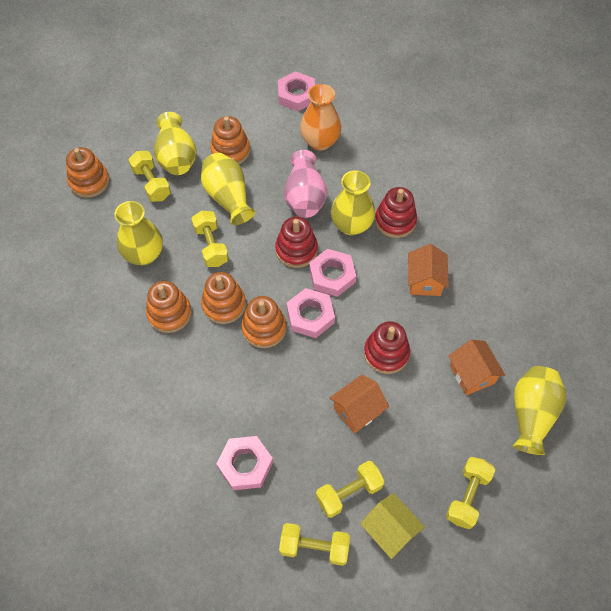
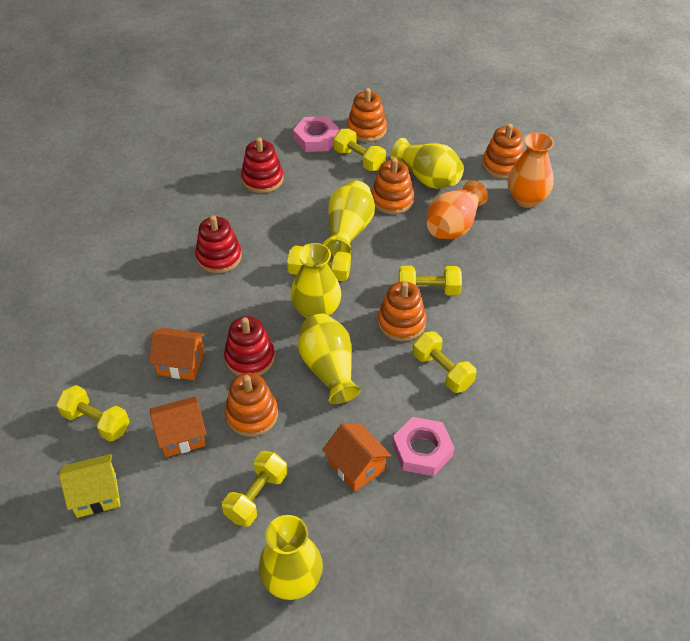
orange vase: 1 -> 2
pink nut: 4 -> 2
pink vase: 1 -> 0
yellow dumbbell: 5 -> 6

